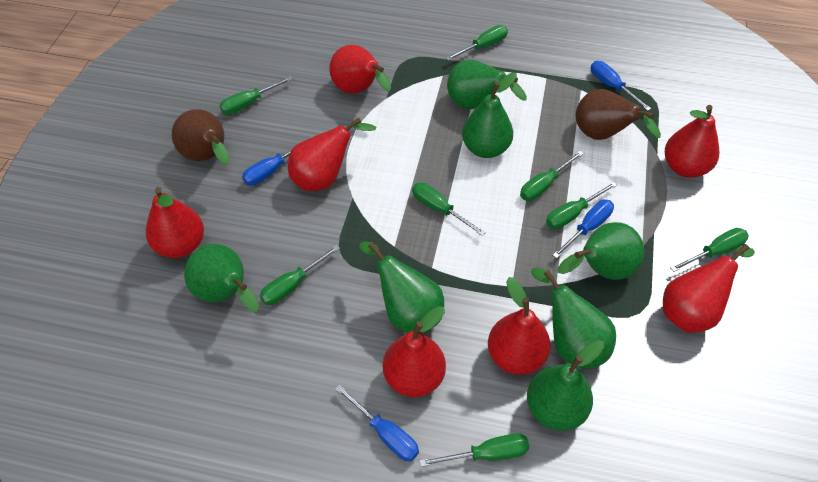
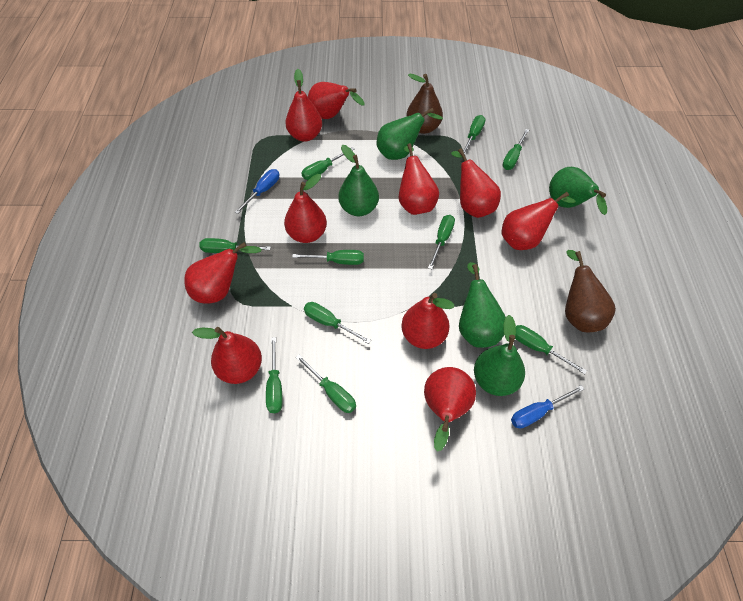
blue screwdriver: 4 -> 2
green pear: 7 -> 5
green screwdriver: 8 -> 10
red pear: 7 -> 10

